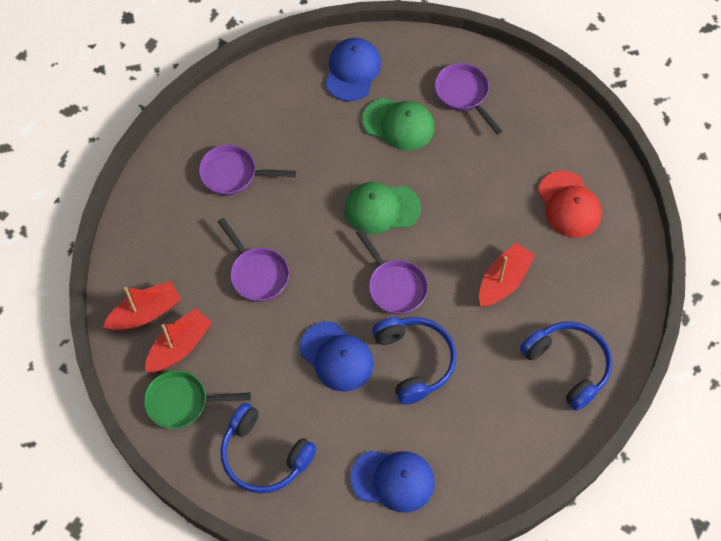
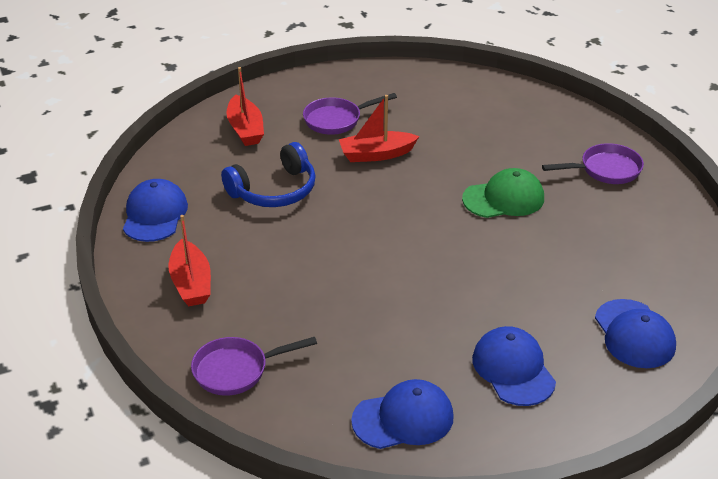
blue cap: 3 -> 4
blue headphones: 3 -> 1
green cap: 2 -> 1
green pan: 1 -> 0
purple pan: 4 -> 3
red cap: 1 -> 0

